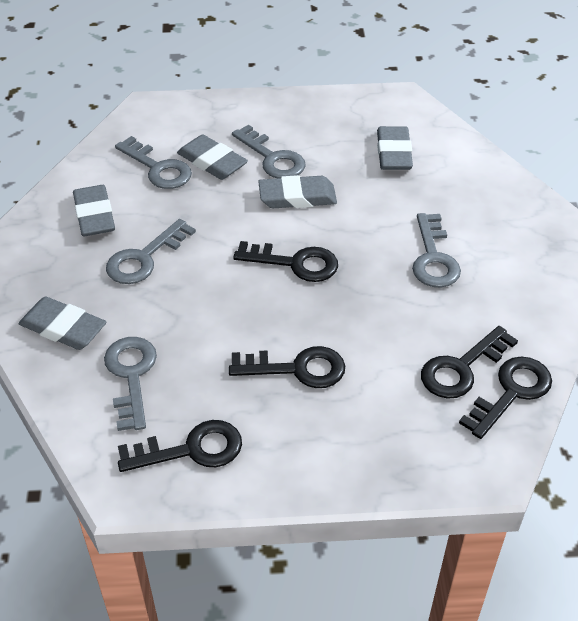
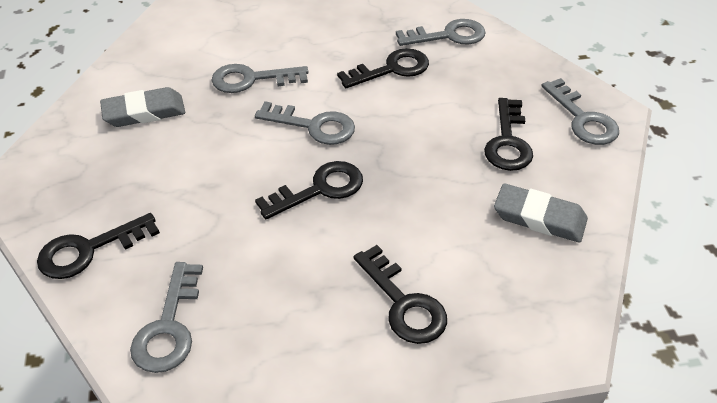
grey eraser: 5 -> 2

